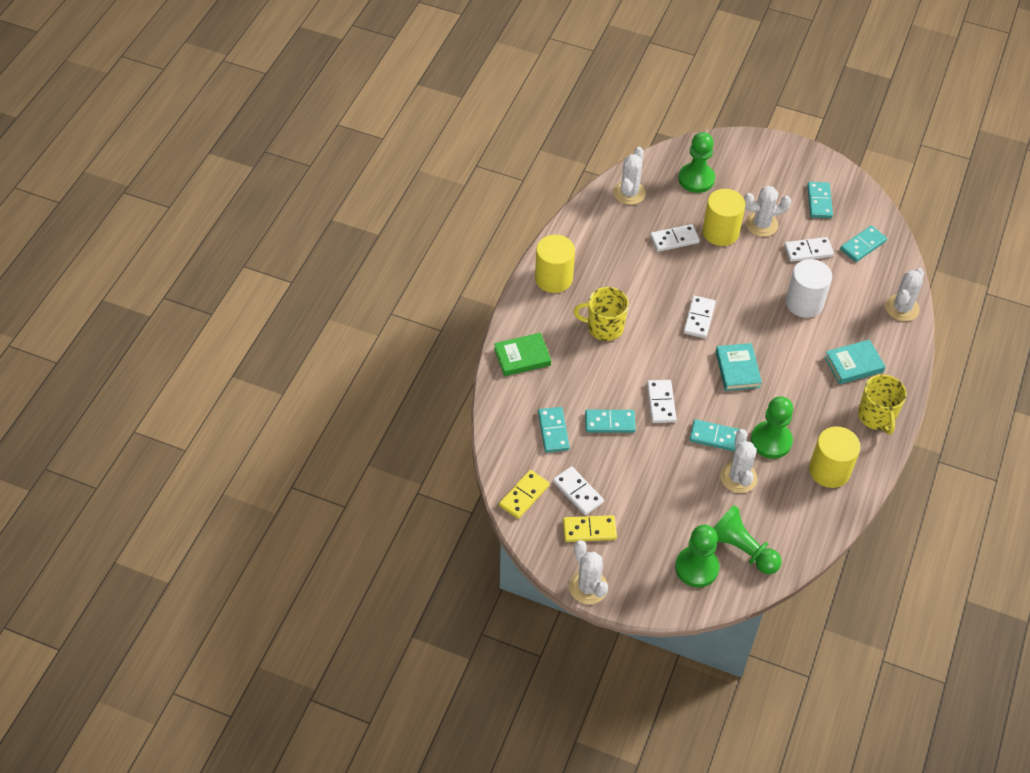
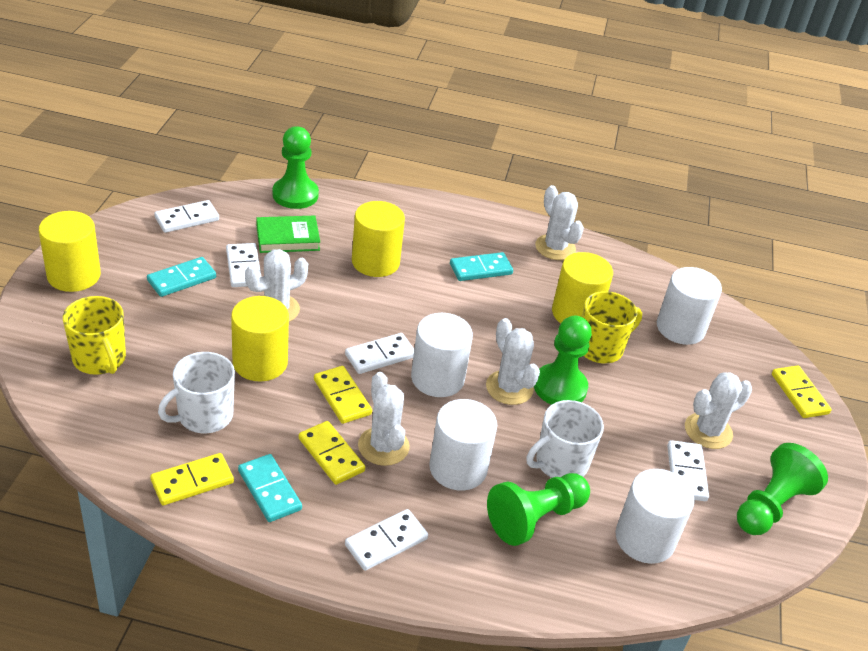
turquoise book: 2 -> 0
turquoise domino: 5 -> 3
white cylinder: 1 -> 4
white mug: 0 -> 2
yellow cylinder: 3 -> 4
yellow domino: 2 -> 4

